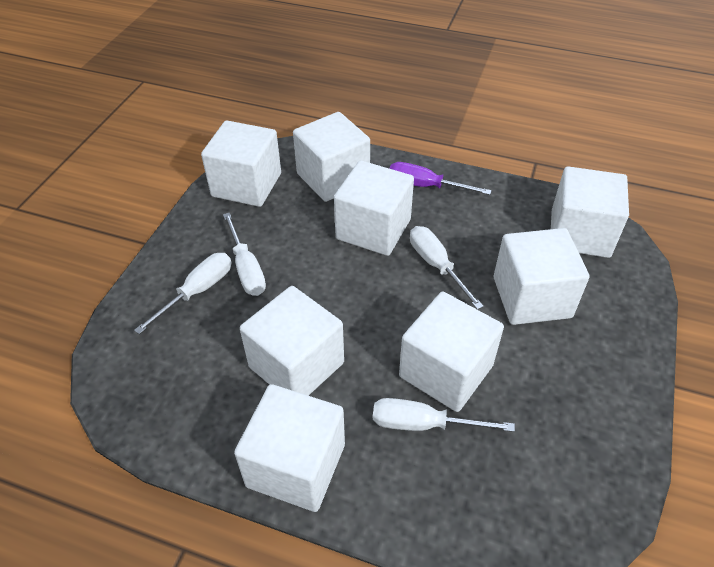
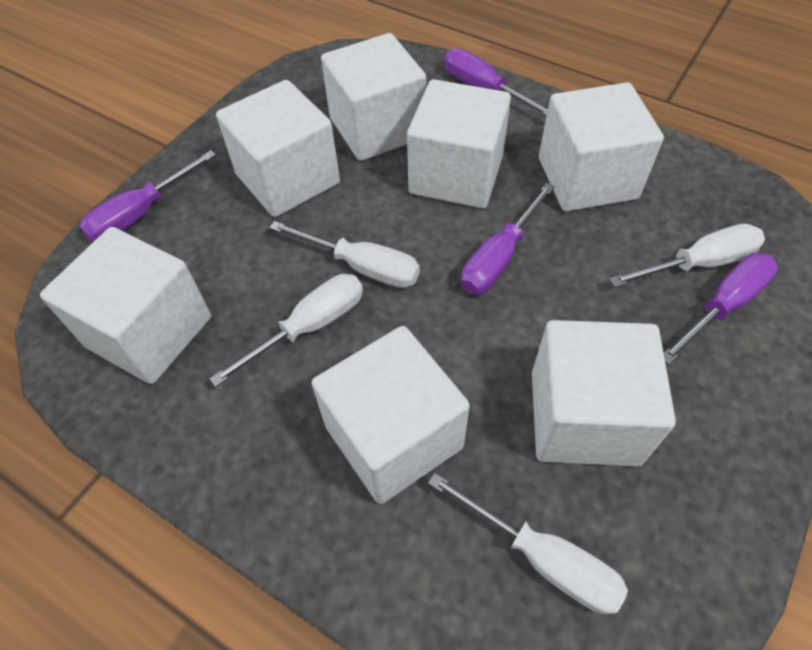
purple screwdriver: 1 -> 4
white cube: 8 -> 7

